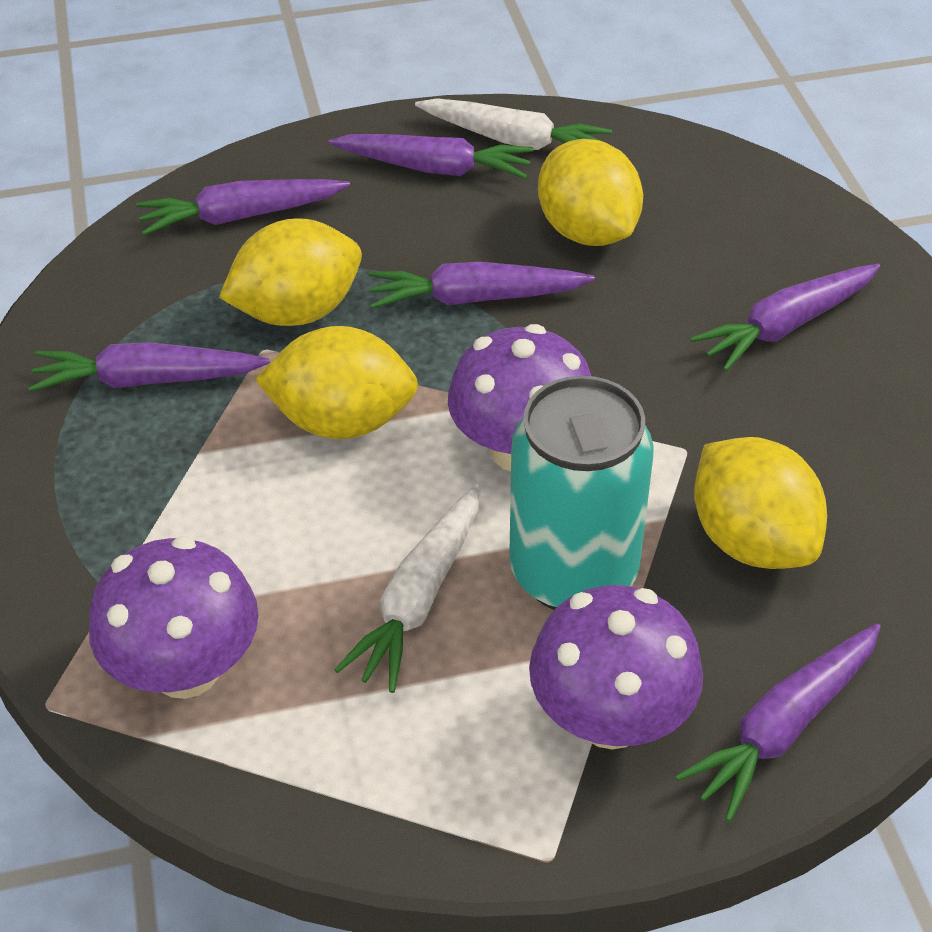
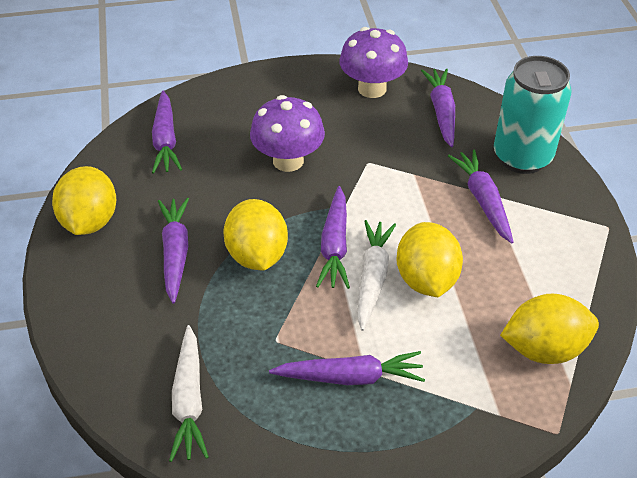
purple mushroom: 3 -> 2

